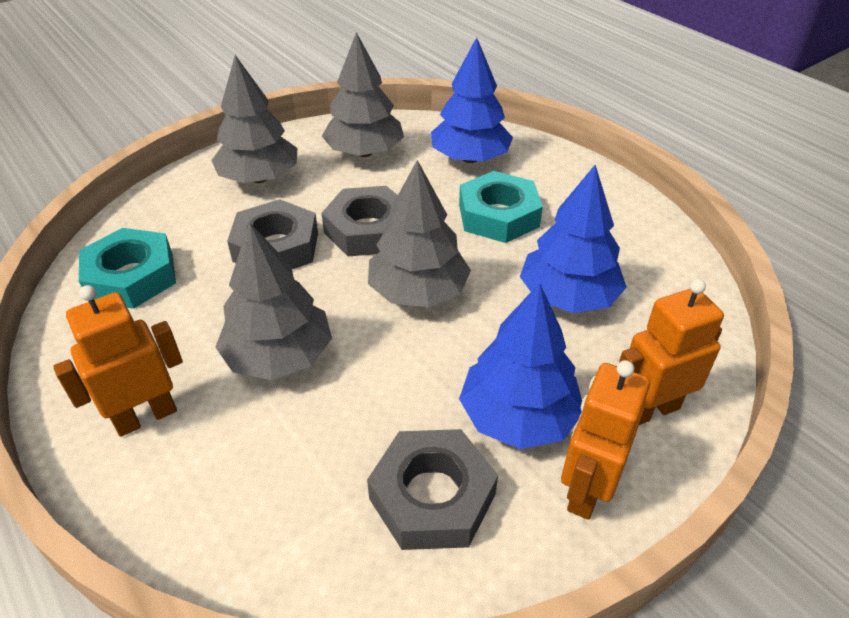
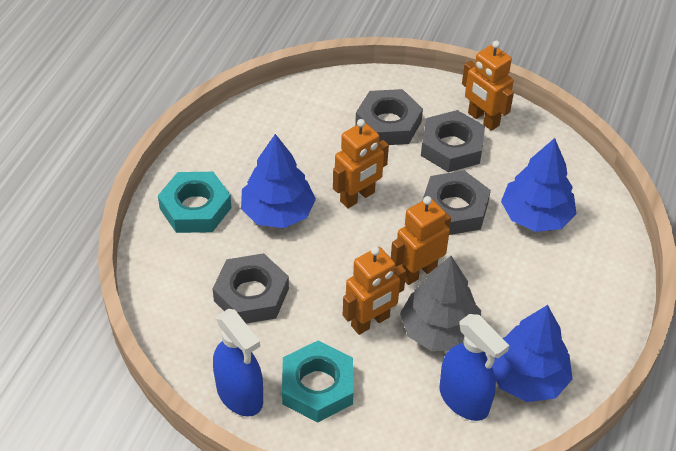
blue spray bottle: 0 -> 2
grey nut: 3 -> 4
grey tree: 4 -> 1
orange robot: 3 -> 4

